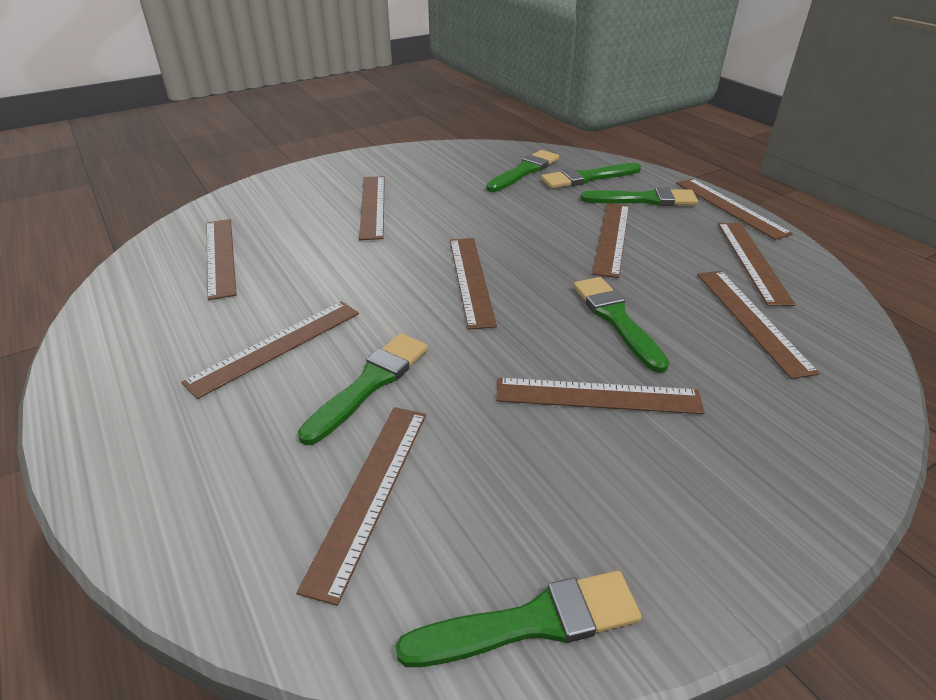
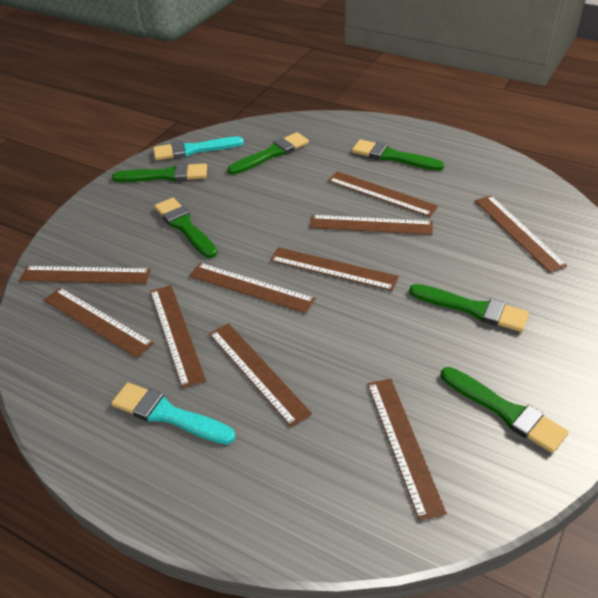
turquoise brush: 0 -> 2

